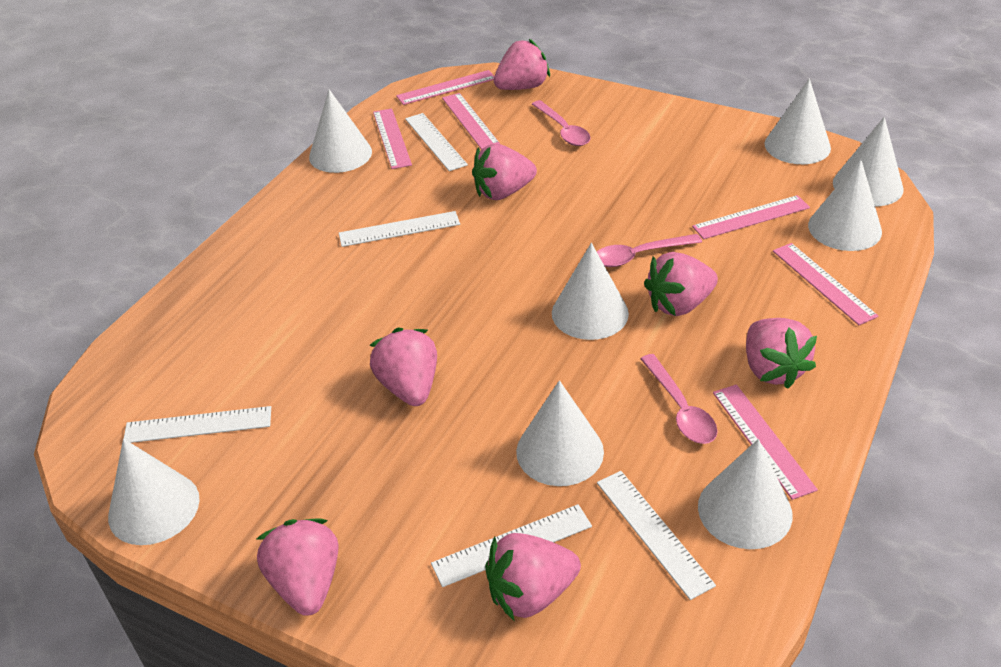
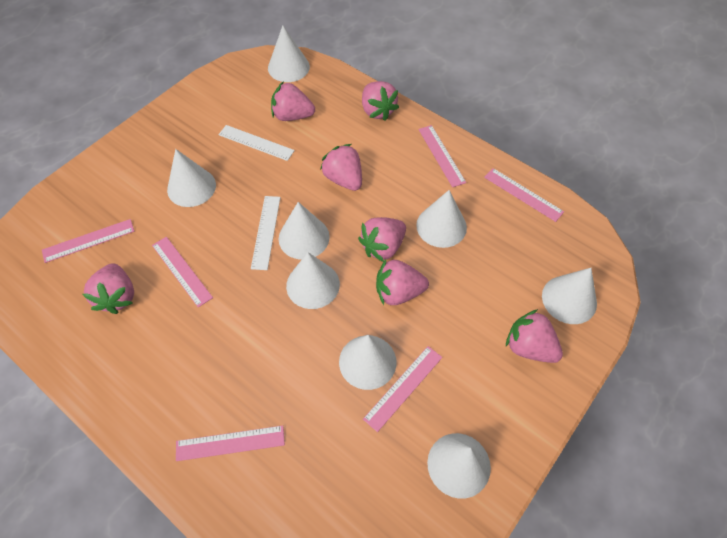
pink spoon: 3 -> 0
white ruler: 5 -> 2

